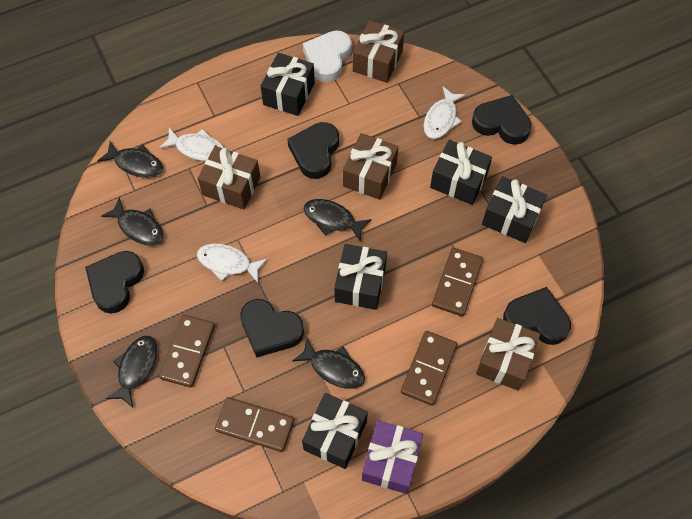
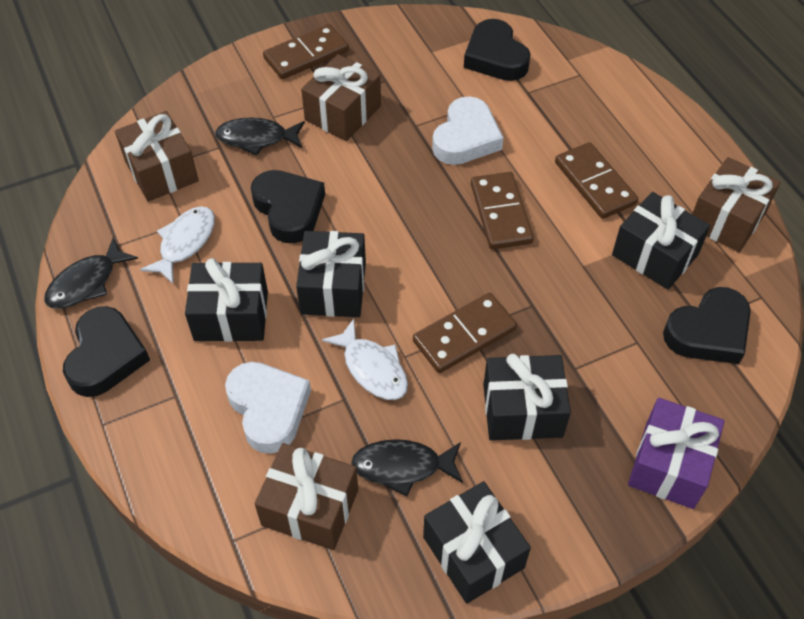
black fish: 5 -> 3
black heart: 5 -> 4
white fish: 3 -> 2
white heart: 1 -> 2

